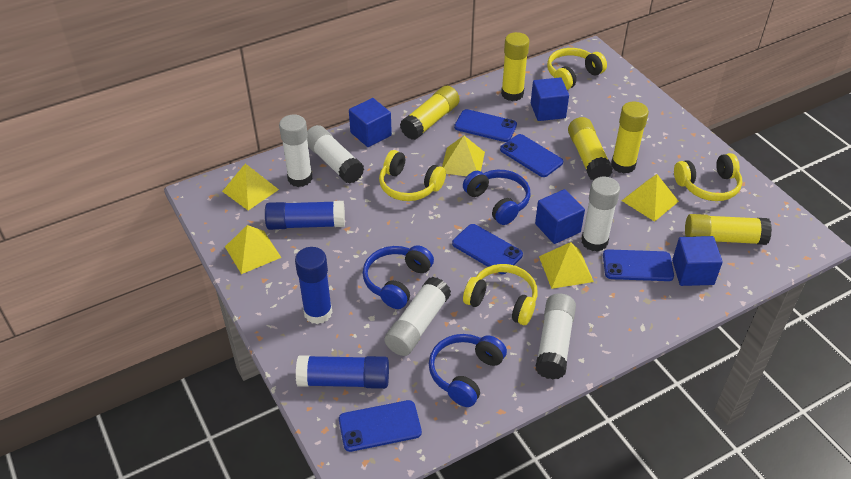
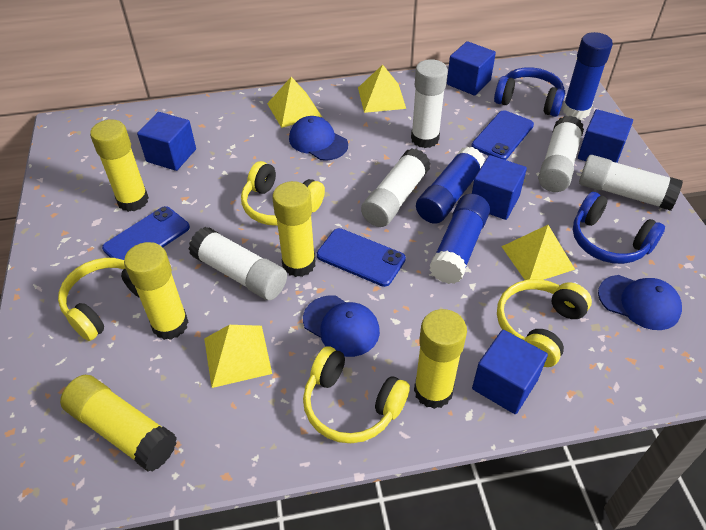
blue cap: 0 -> 3
blue cube: 4 -> 5
blue headphones: 3 -> 2
blue phone: 5 -> 3
yellow pyramid: 5 -> 4

